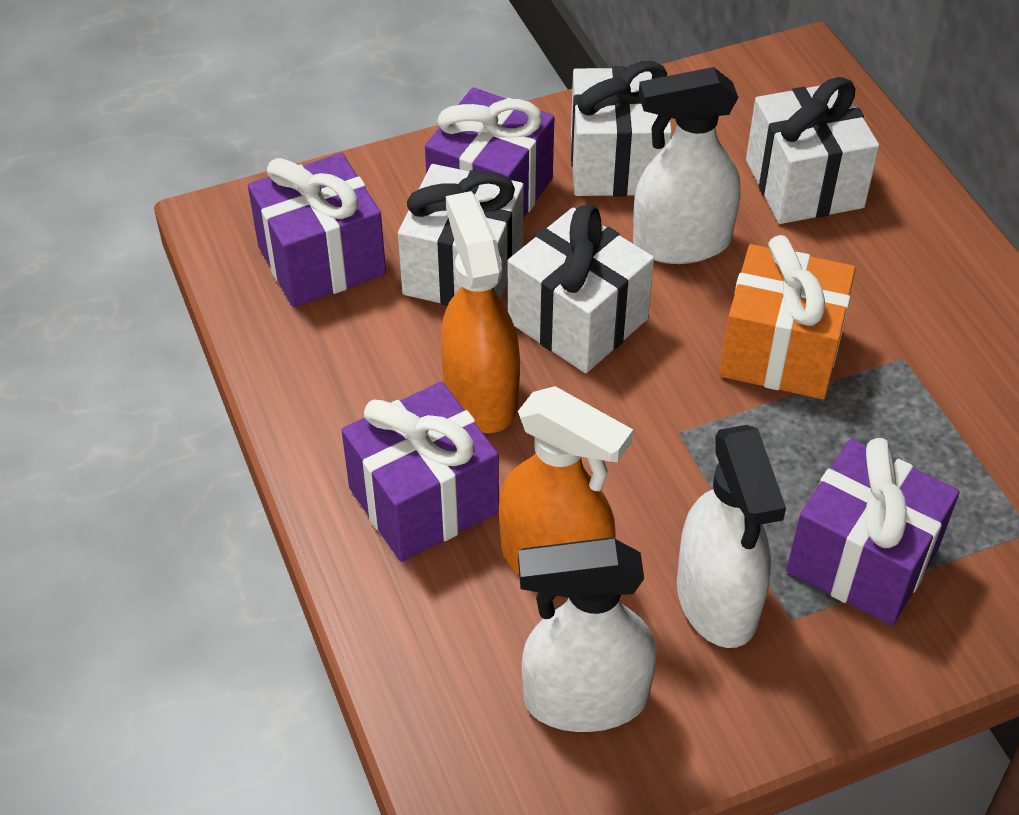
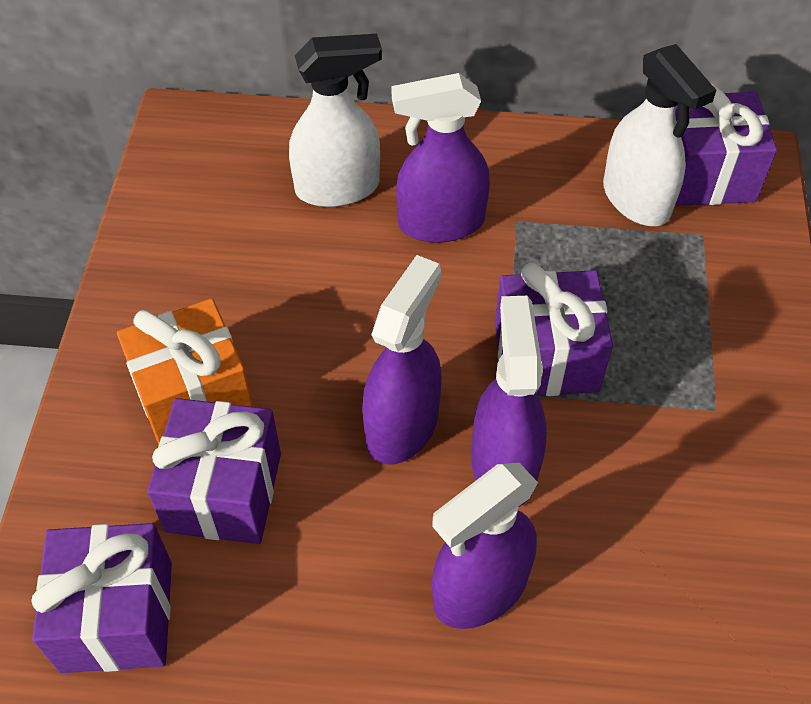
orange spray bottle: 2 -> 0
purple spray bottle: 0 -> 4
white gift: 4 -> 0
white spray bottle: 3 -> 2

